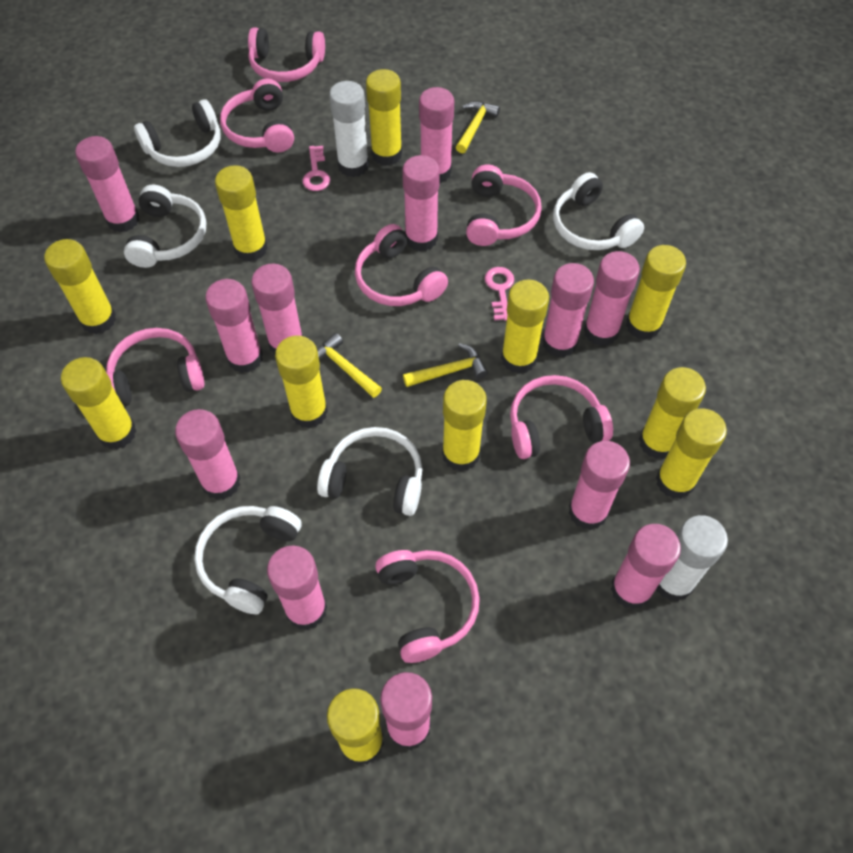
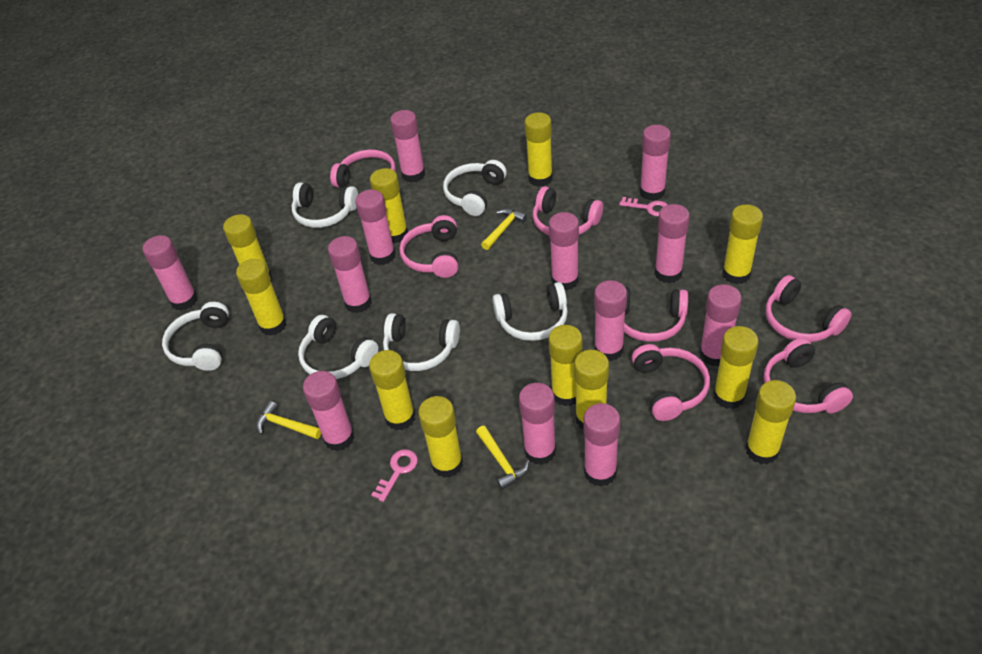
white glue stick: 2 -> 0
white headphones: 5 -> 6

